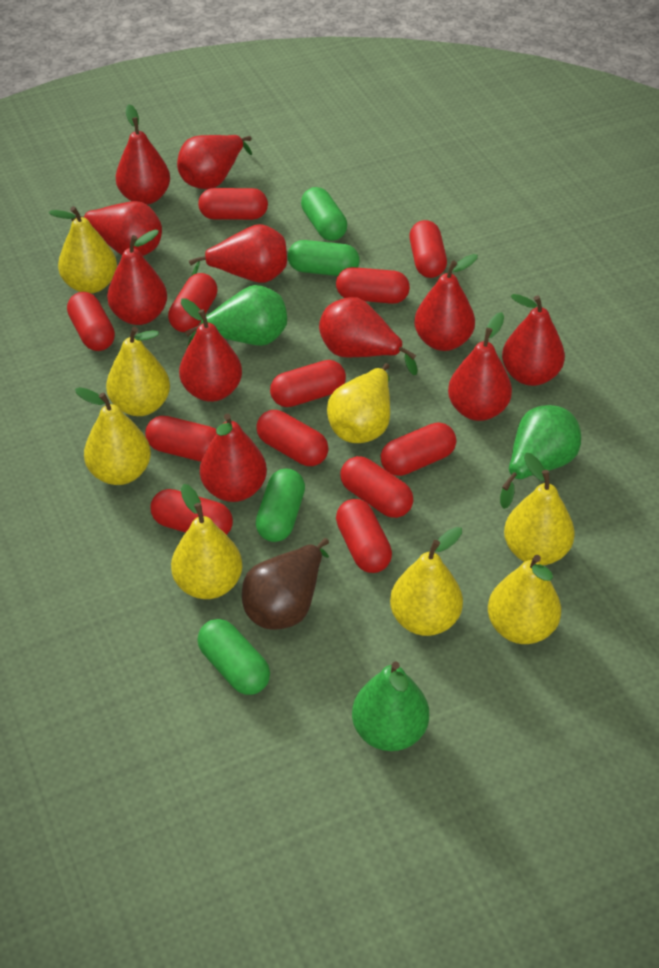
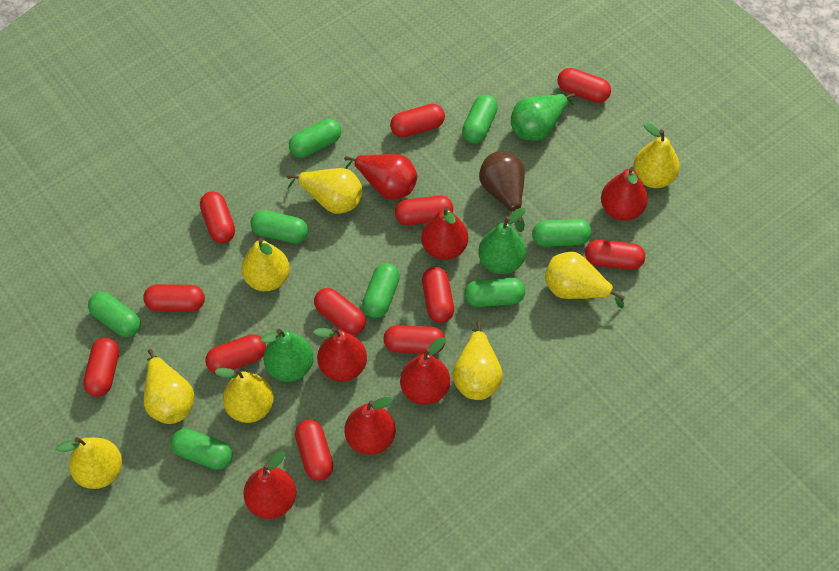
green capsule: 4 -> 8
red pear: 11 -> 7

